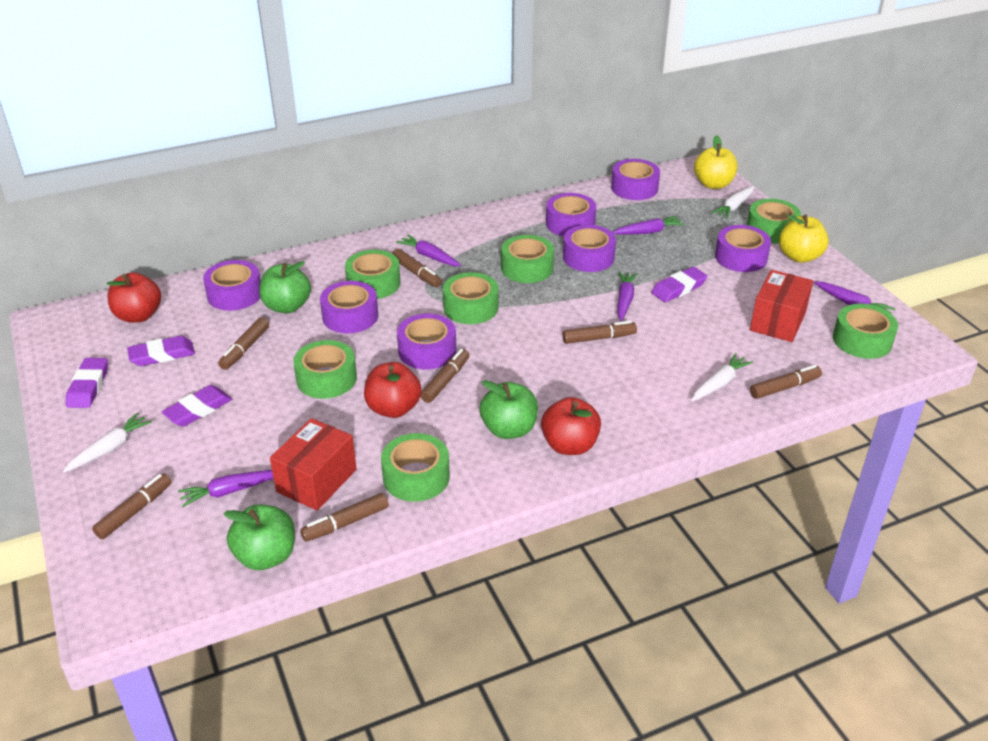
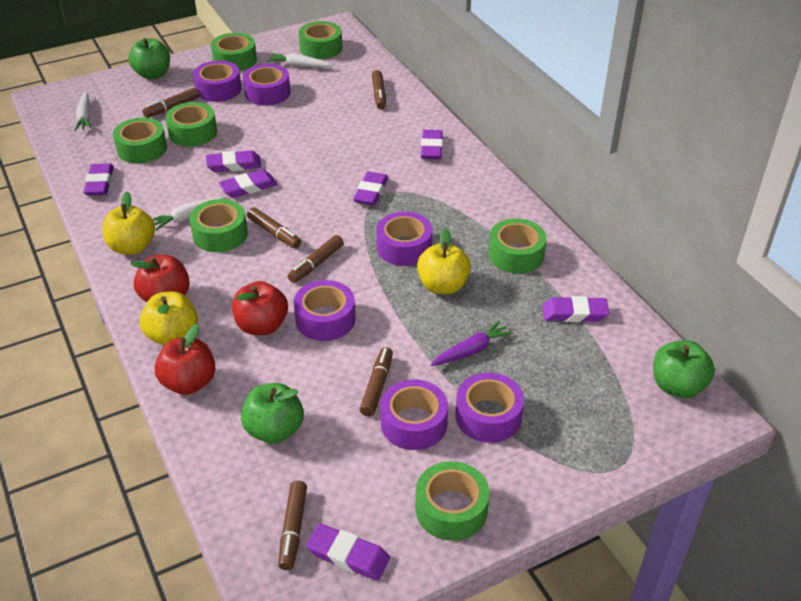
brown marker: 7 -> 6
purple carrot: 5 -> 1
purple eraser: 4 -> 7
purple tape: 7 -> 6
red box: 2 -> 0
yellow apple: 2 -> 3

